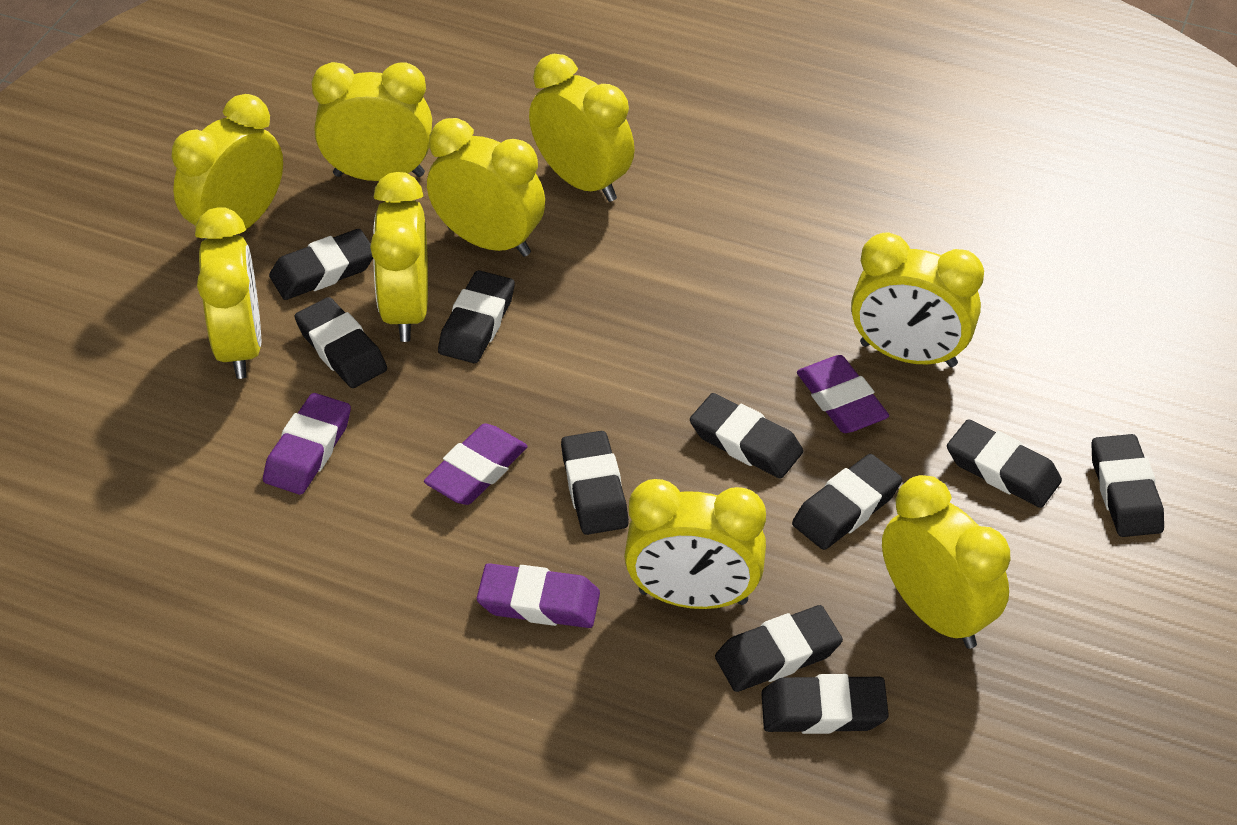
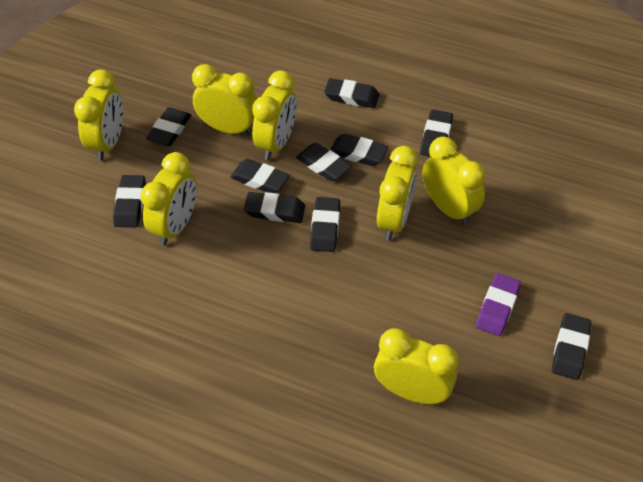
purple eraser: 4 -> 1
yellow clock: 9 -> 7

